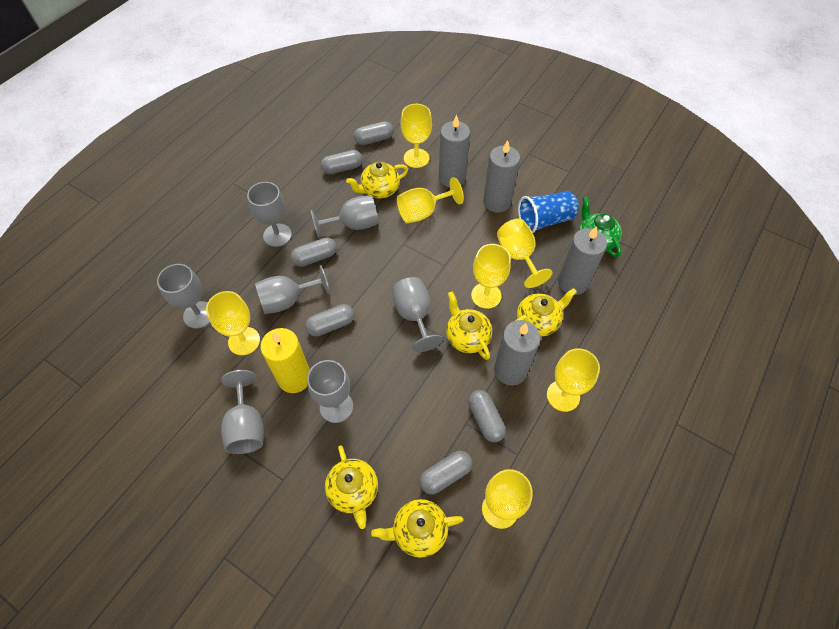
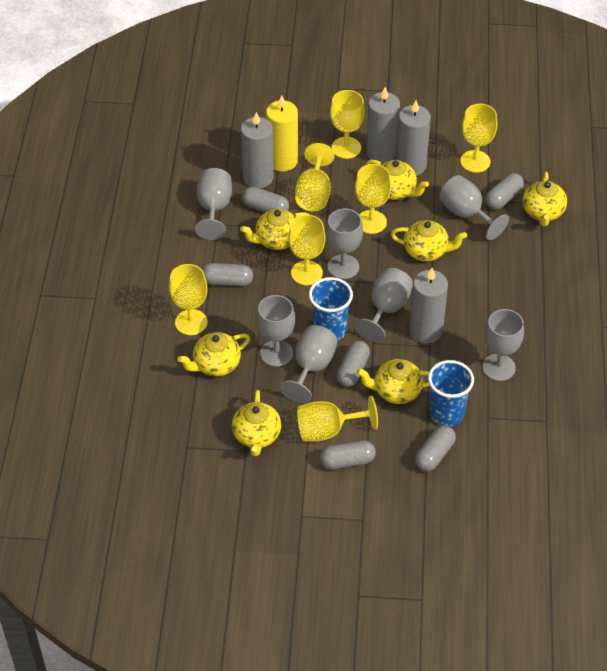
blue cup: 1 -> 2
green teapot: 1 -> 0
yellow teapot: 5 -> 7

